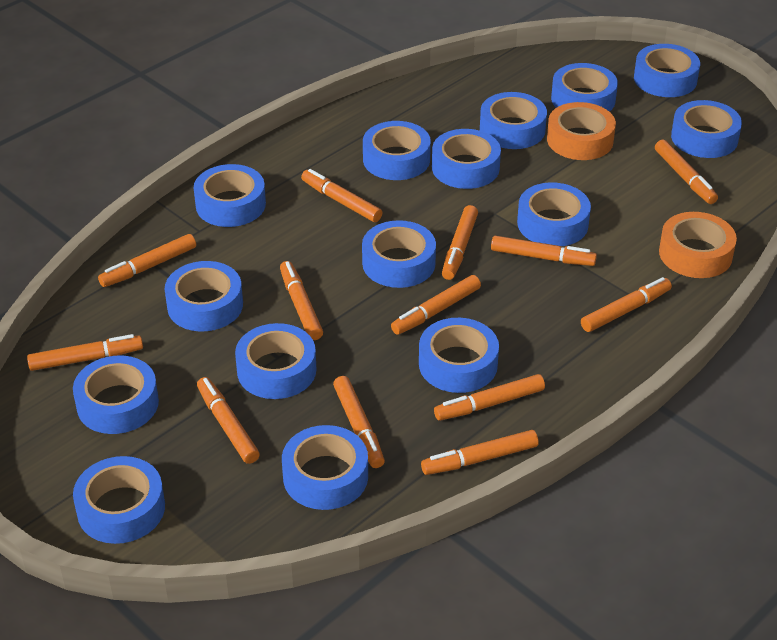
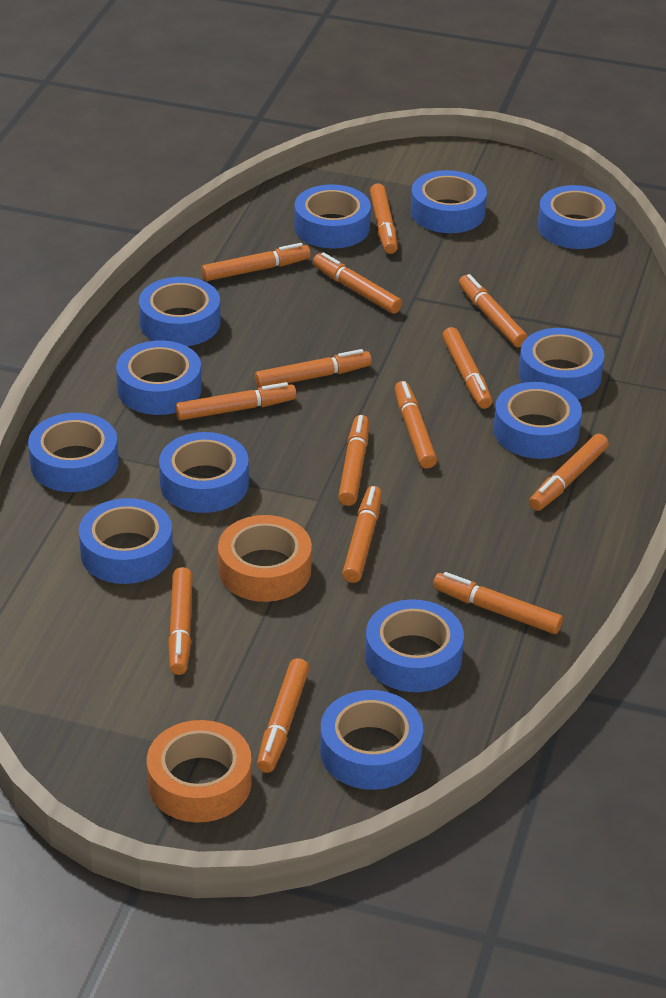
blue tape: 15 -> 12
orange marker: 13 -> 14

